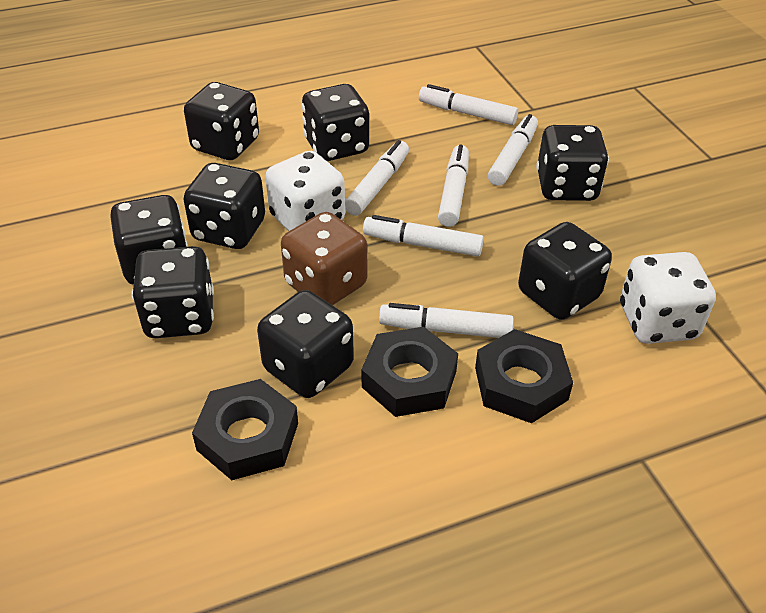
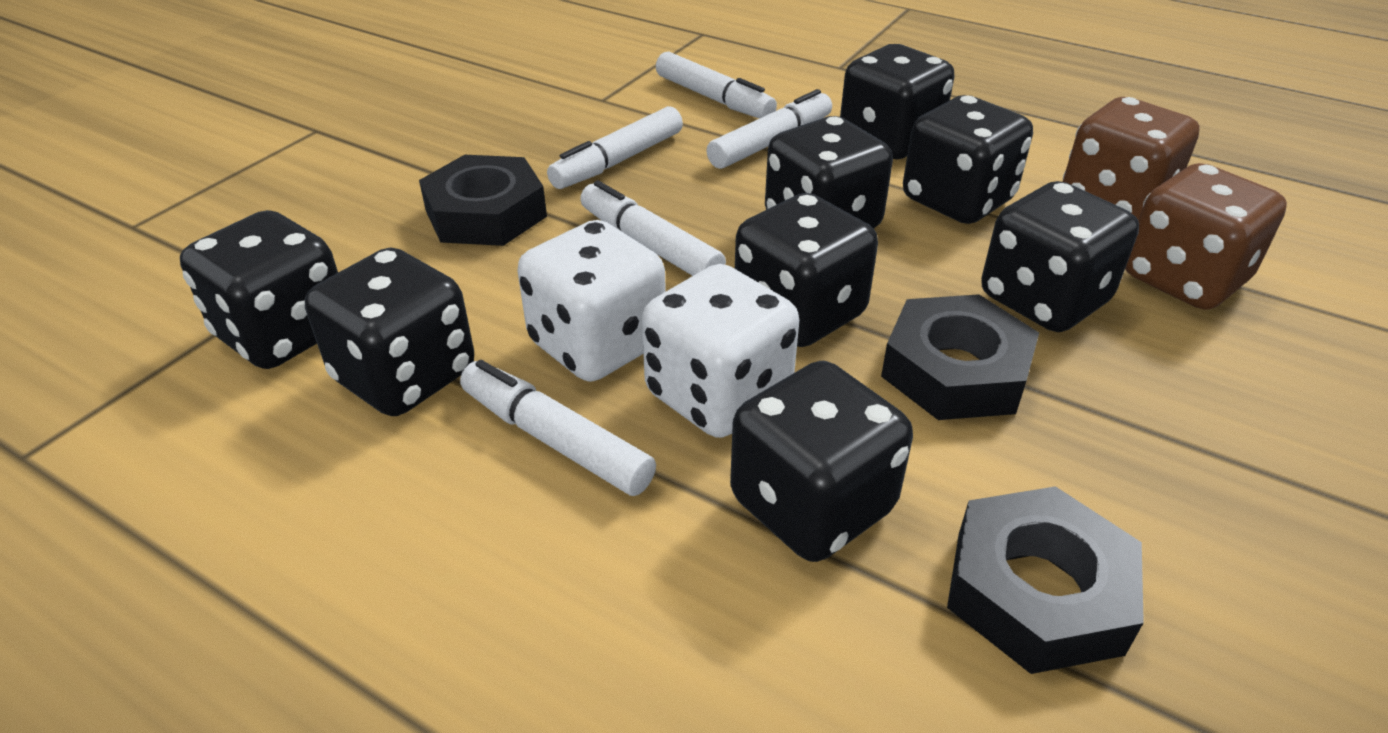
brown dice: 1 -> 2
white marker: 6 -> 5

